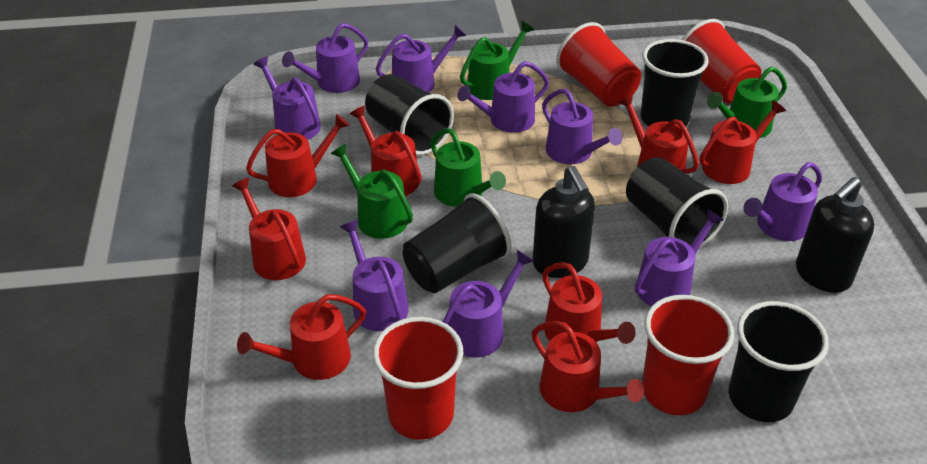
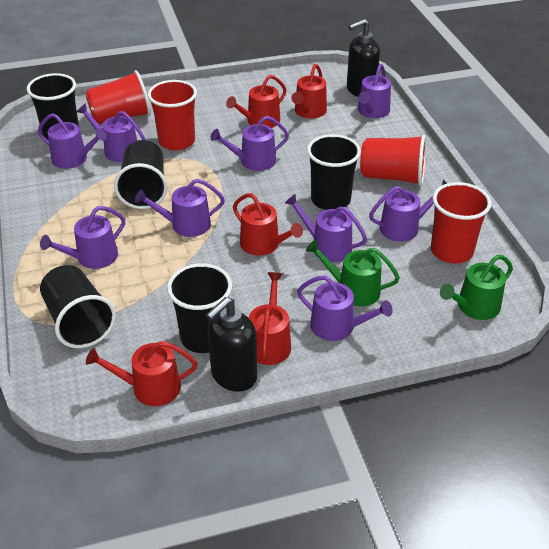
green watering can: 4 -> 2
red watering can: 8 -> 5

